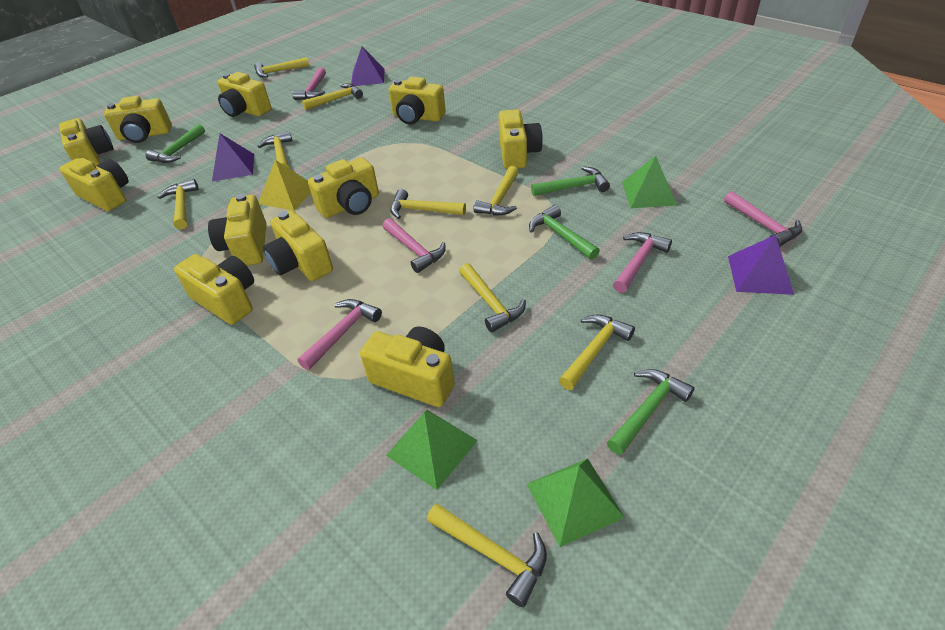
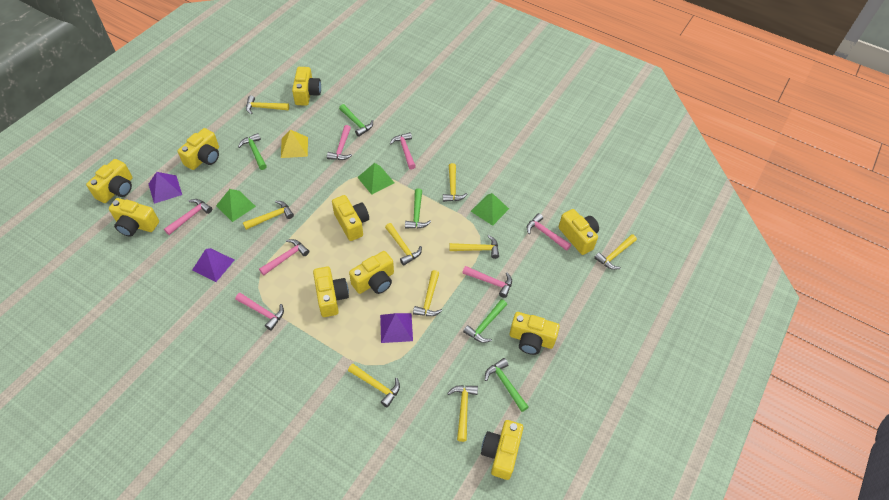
green hammer: 4 -> 5
pink hammer: 5 -> 7
yellow camera: 11 -> 10

